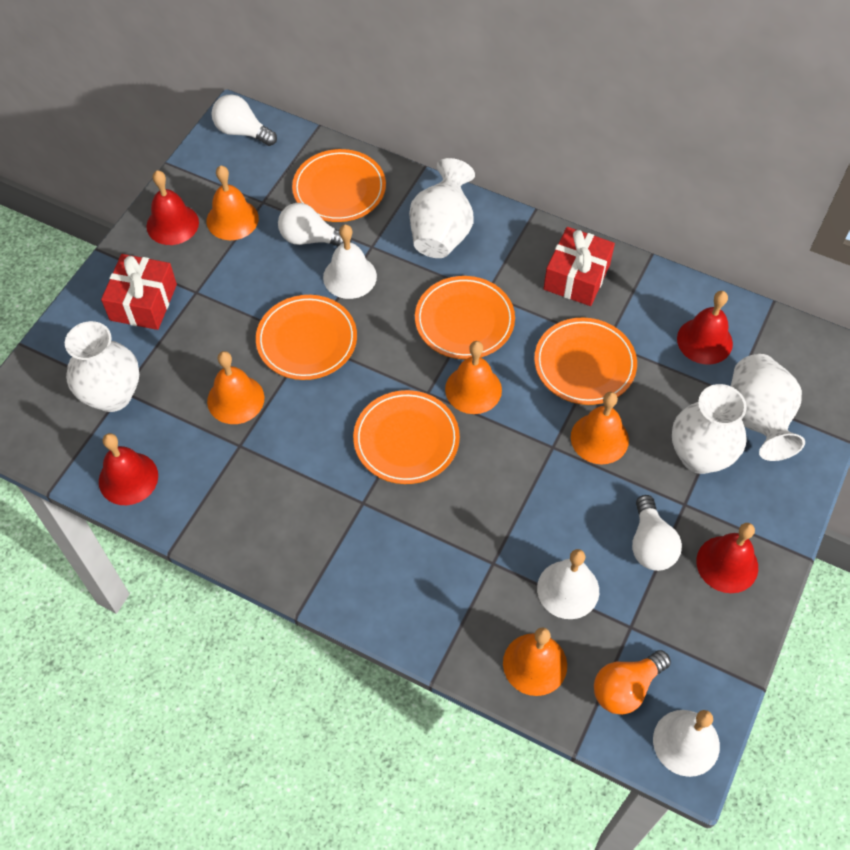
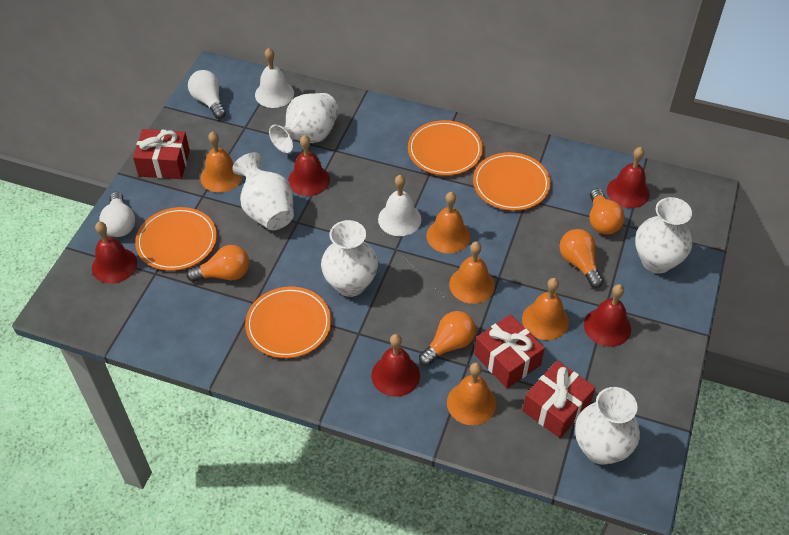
orange light bulb: 1 -> 4
orange plate: 5 -> 4
red bell: 4 -> 5
red gift: 2 -> 3
white bell: 3 -> 2
white light bulb: 3 -> 2
white vase: 4 -> 5

